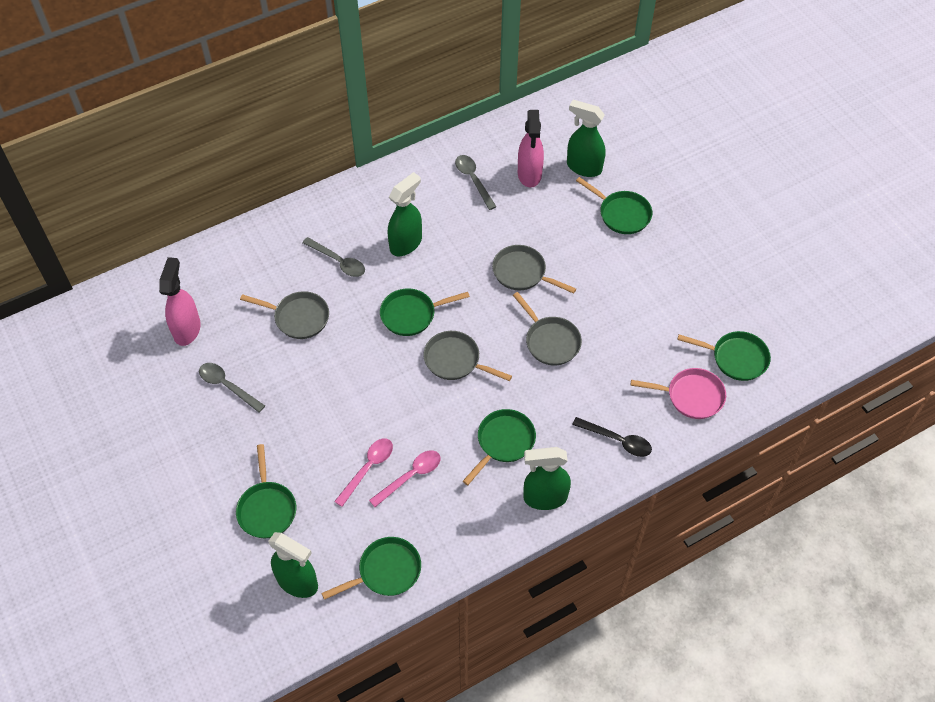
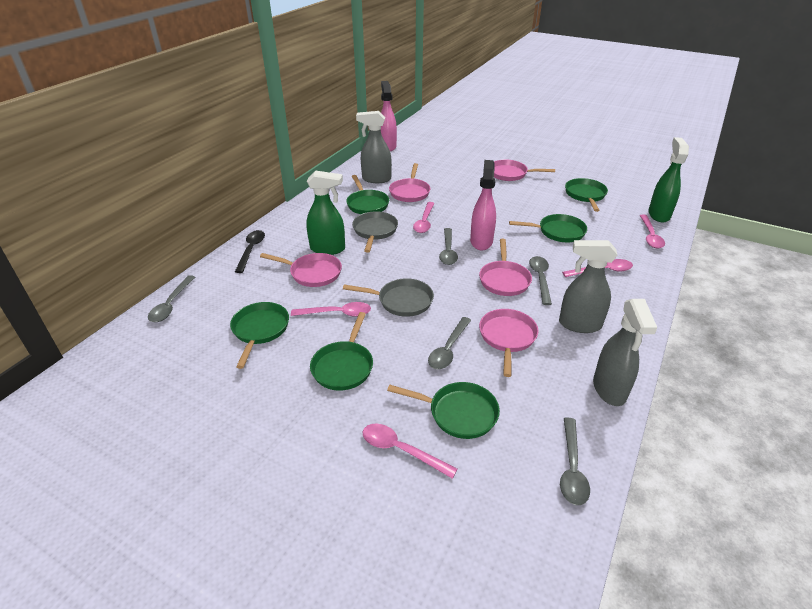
green spray bottle: 4 -> 2
grey pan: 4 -> 2
grey spoon: 3 -> 5
grey spray bottle: 0 -> 3
pink pan: 1 -> 5
pink spoon: 2 -> 5

